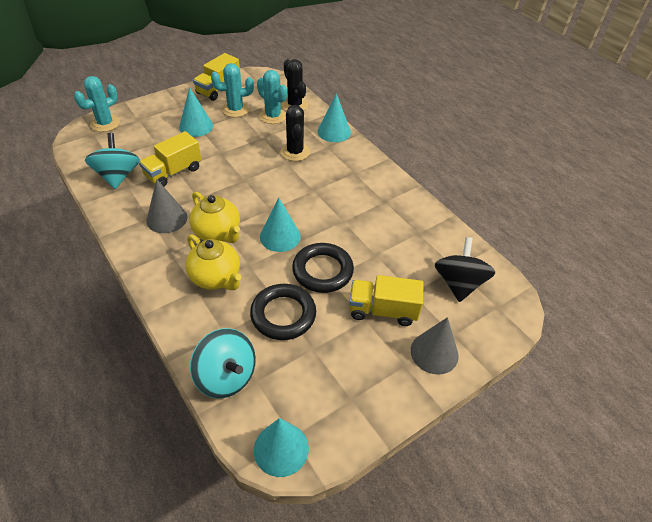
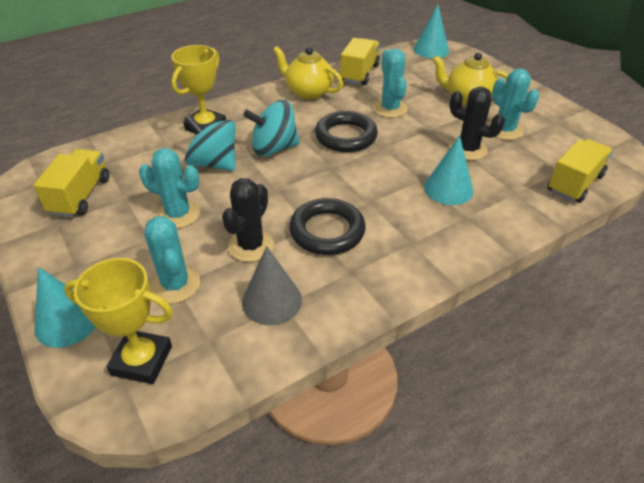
black spinning top: 1 -> 0
grey cone: 2 -> 1
turquoise cactus: 3 -> 4
turquoise cone: 4 -> 3
yellow trophy: 0 -> 2

